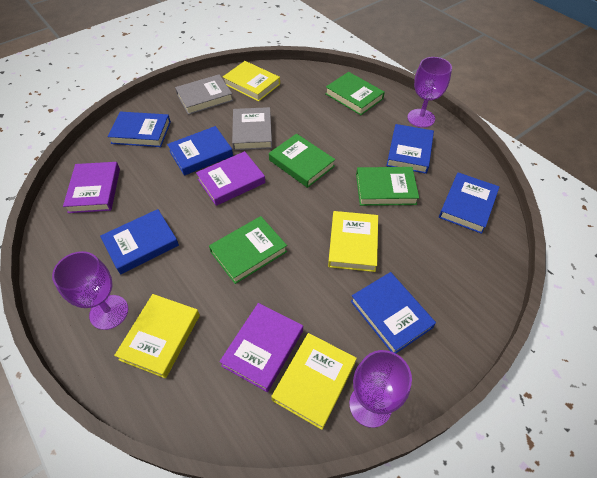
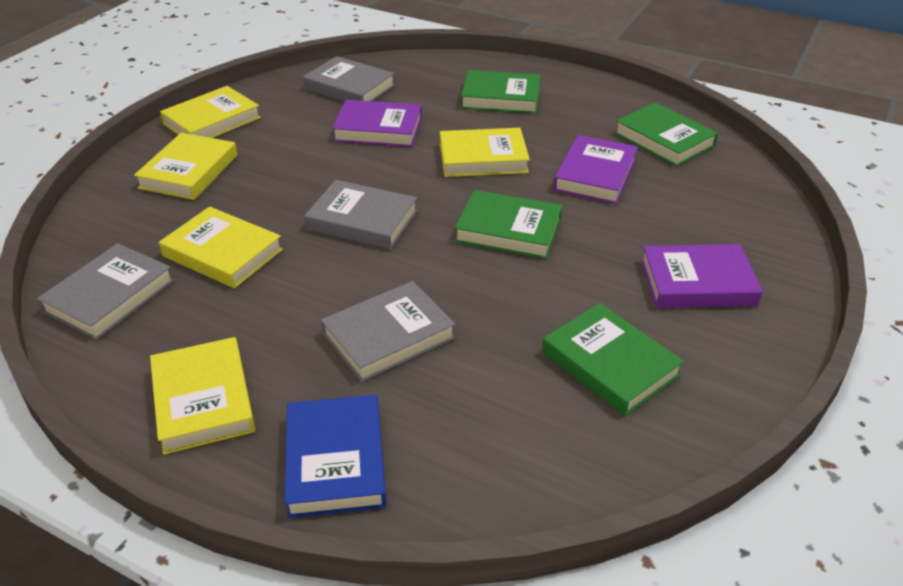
blue book: 6 -> 1
grey book: 2 -> 4
purple goblet: 3 -> 0
yellow book: 4 -> 5

